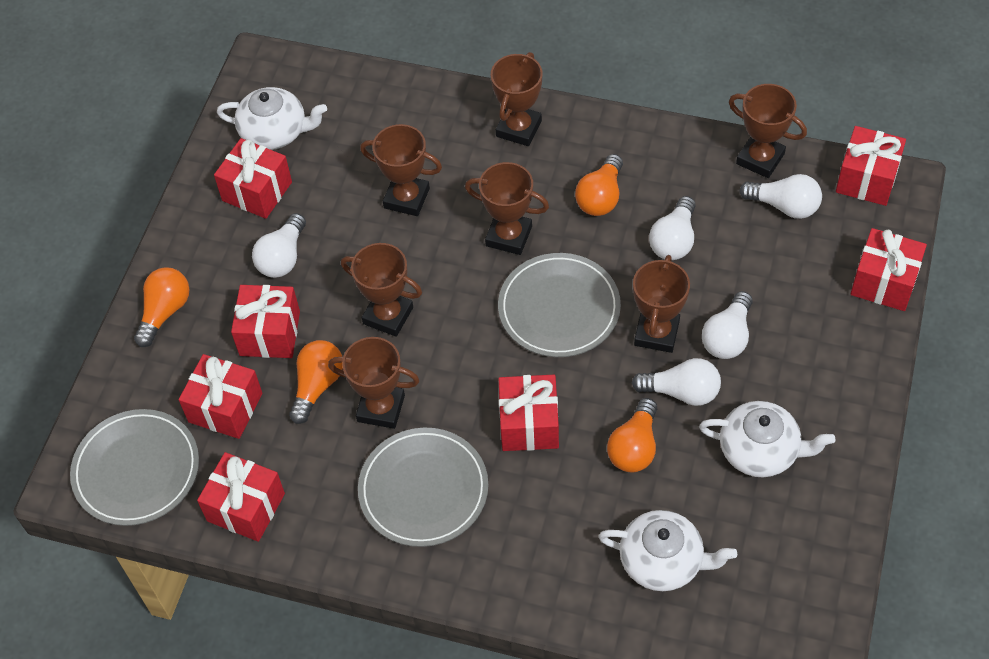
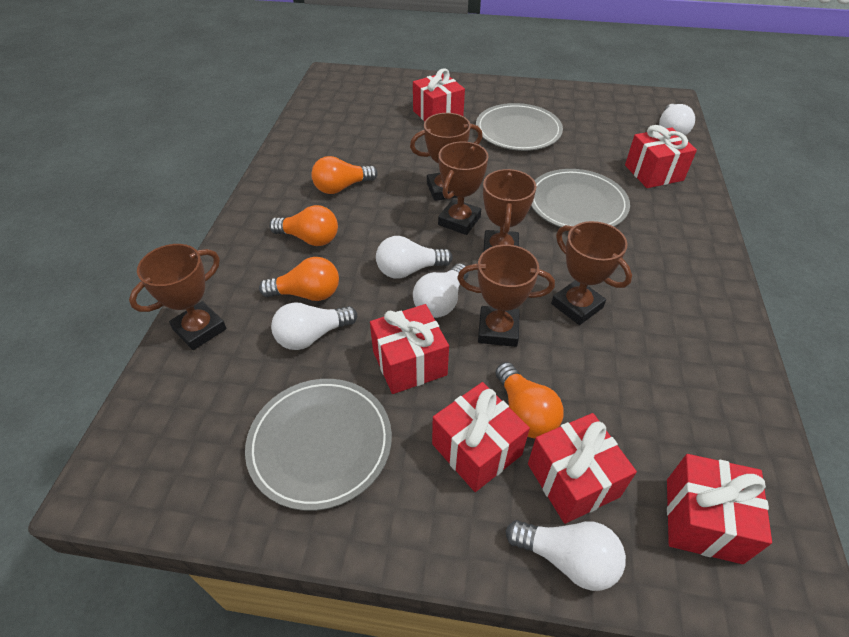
brown trophy: 7 -> 6
red gift: 7 -> 6
white teapot: 3 -> 0

